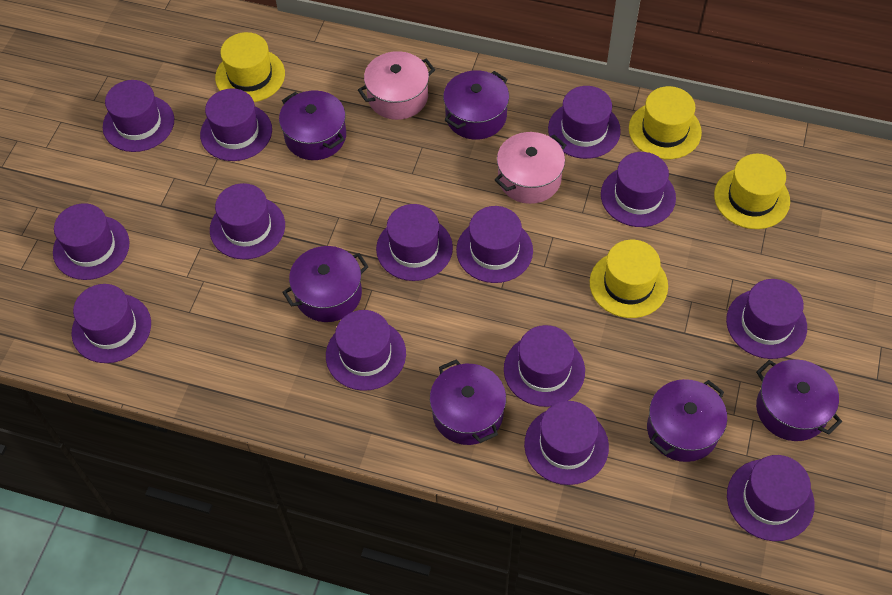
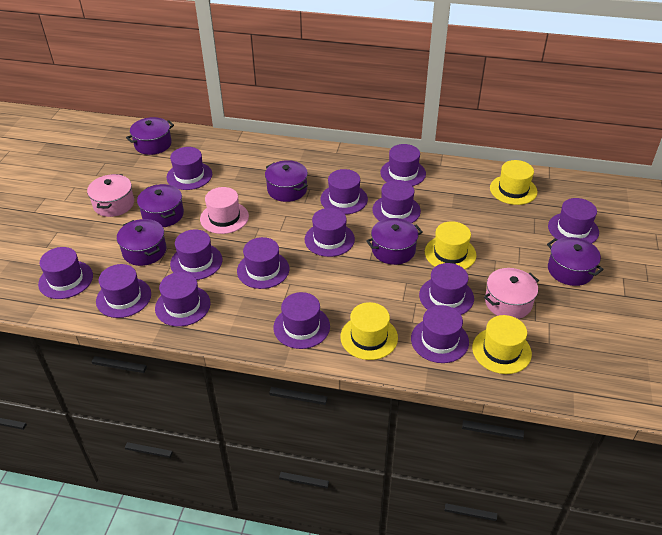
pink hat: 0 -> 1

